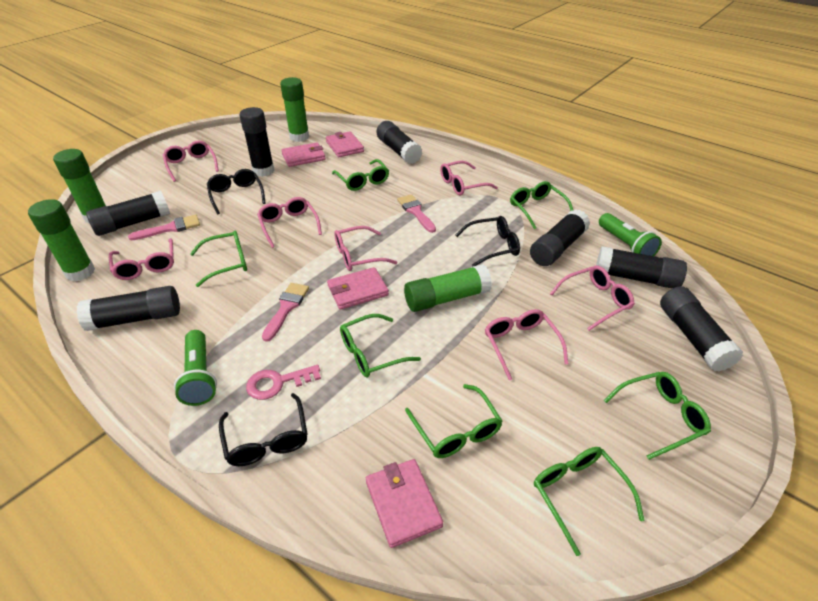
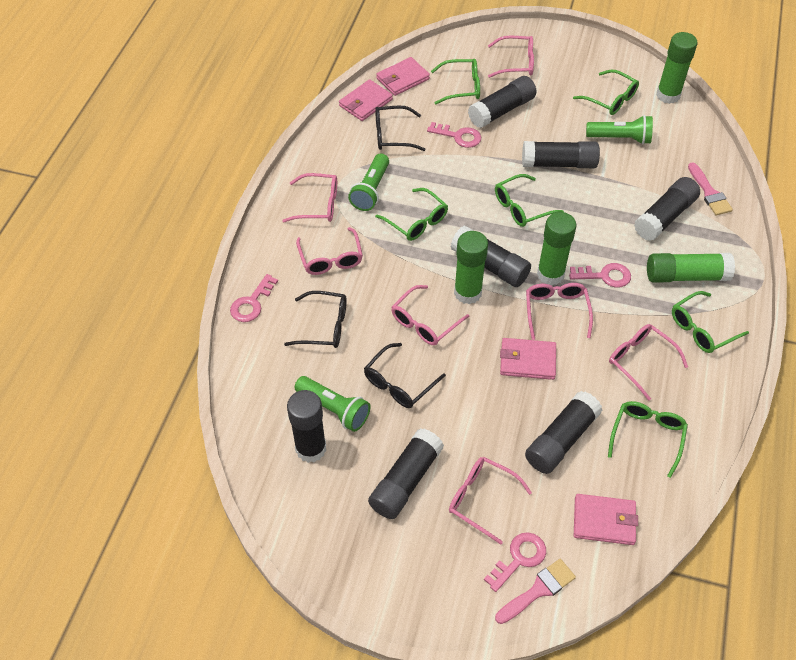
green flashlight: 2 -> 3
green glasses: 7 -> 6
pink brush: 3 -> 2
pink key: 1 -> 4

